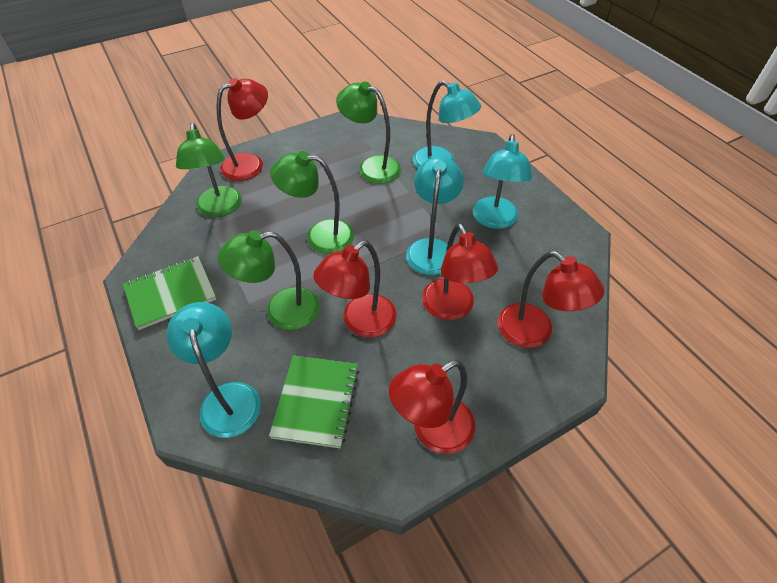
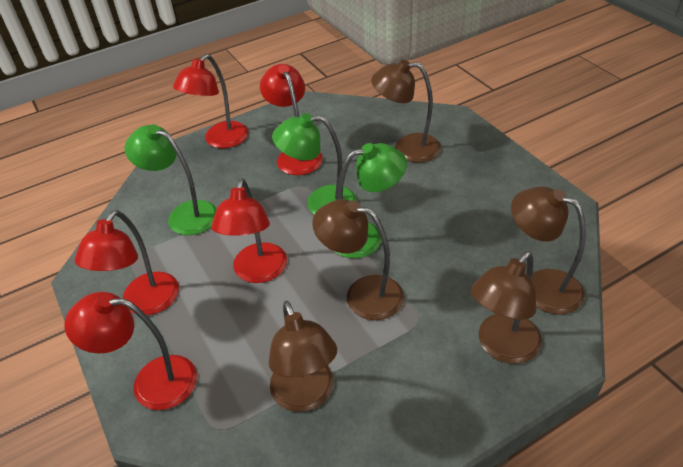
brown lamp: 0 -> 5
green lamp: 4 -> 3
green notebook: 2 -> 0
turquoise lamp: 4 -> 0

